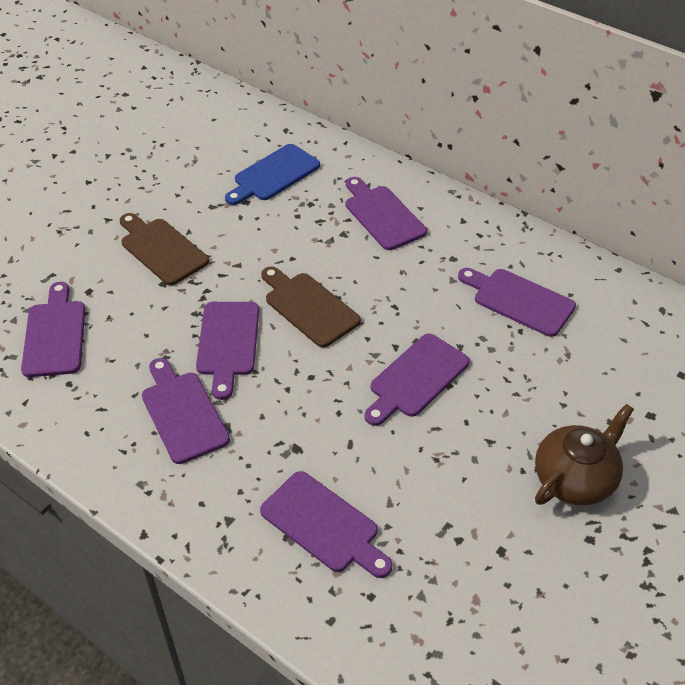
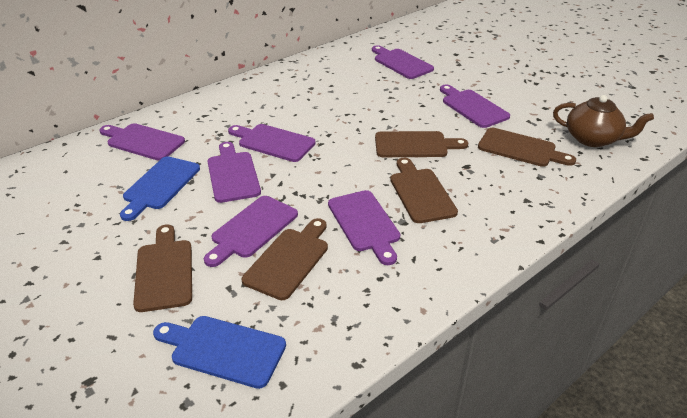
blue cutting board: 1 -> 2
brown cutting board: 2 -> 5

